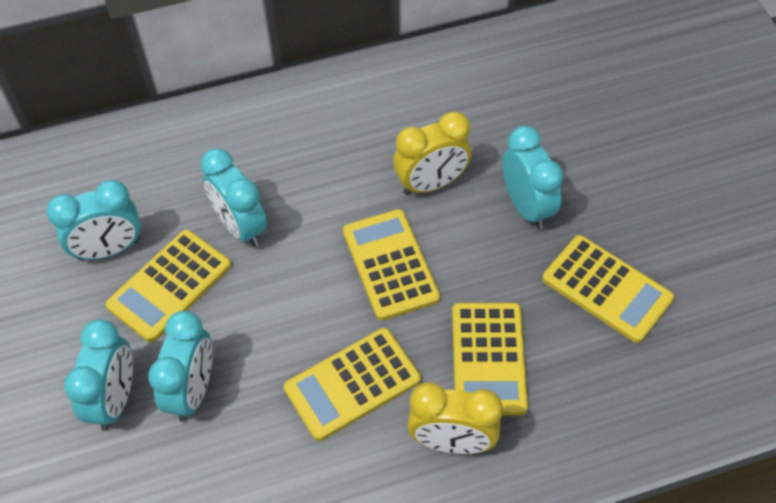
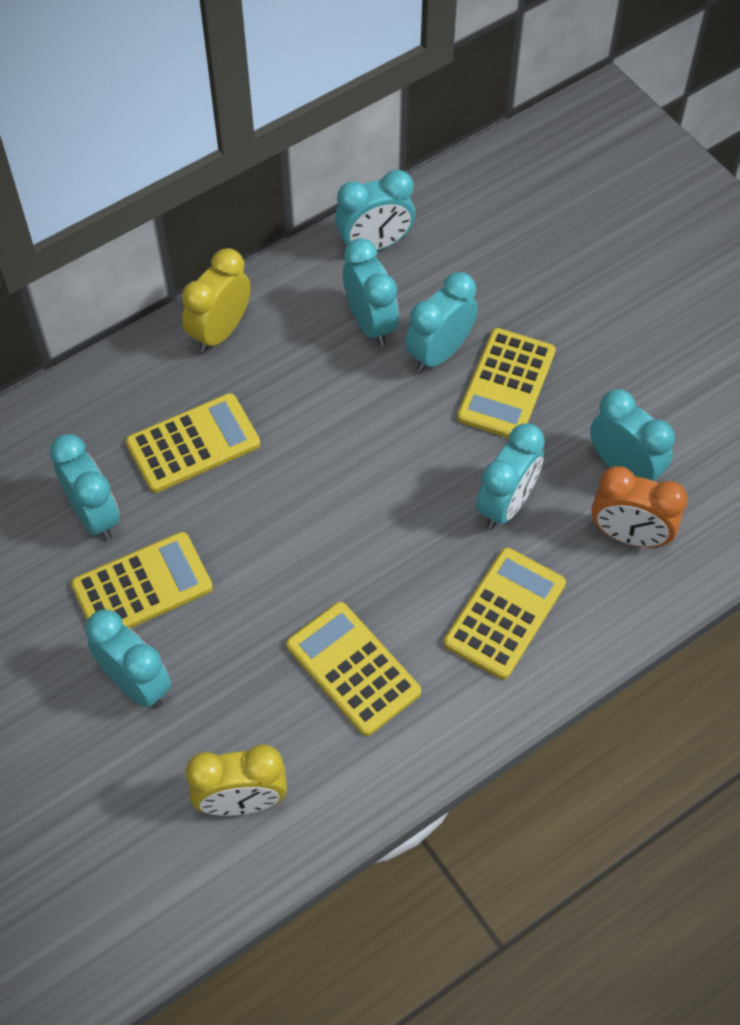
orange clock: 0 -> 1
turquoise clock: 5 -> 7

